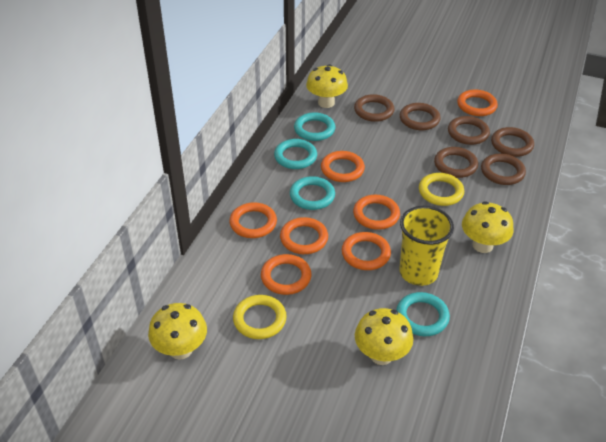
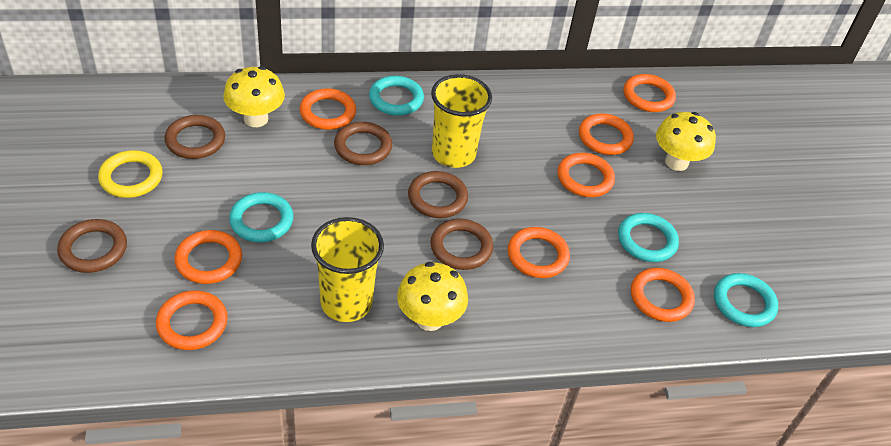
brown ring: 6 -> 5
orange ring: 7 -> 8
yellow cup: 1 -> 2
yellow mushroom: 4 -> 3
yellow ring: 2 -> 1

